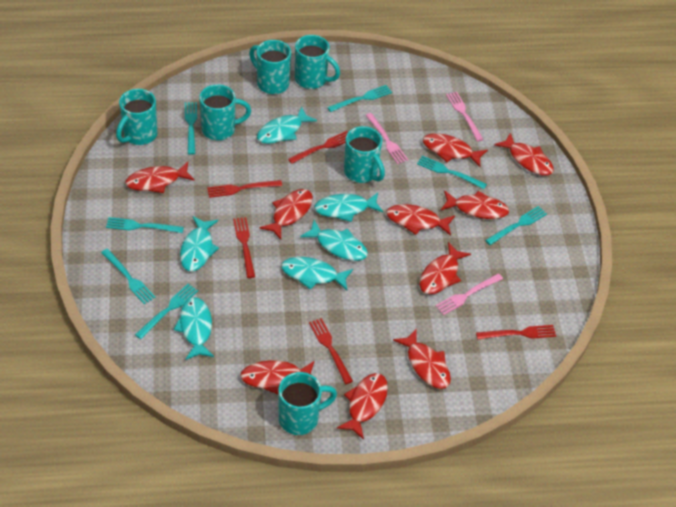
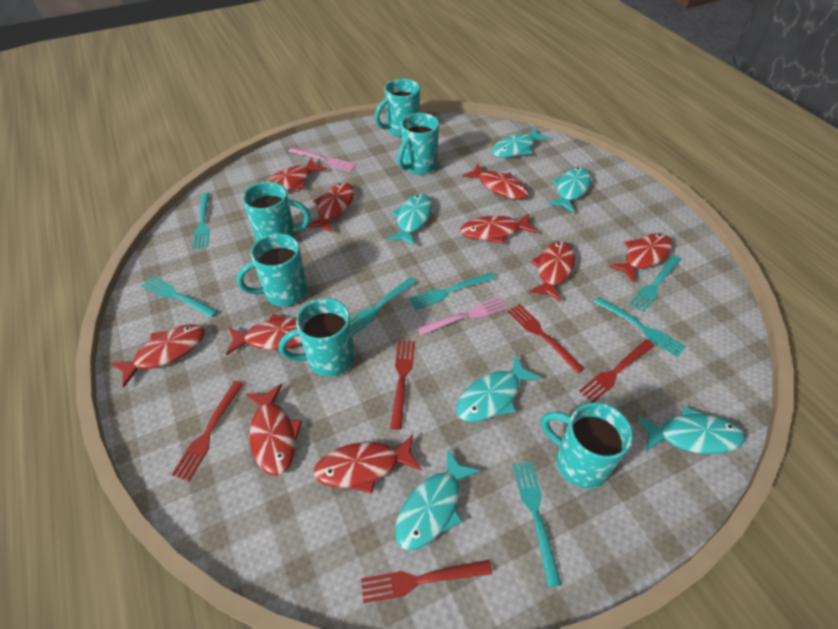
pink fork: 3 -> 2

